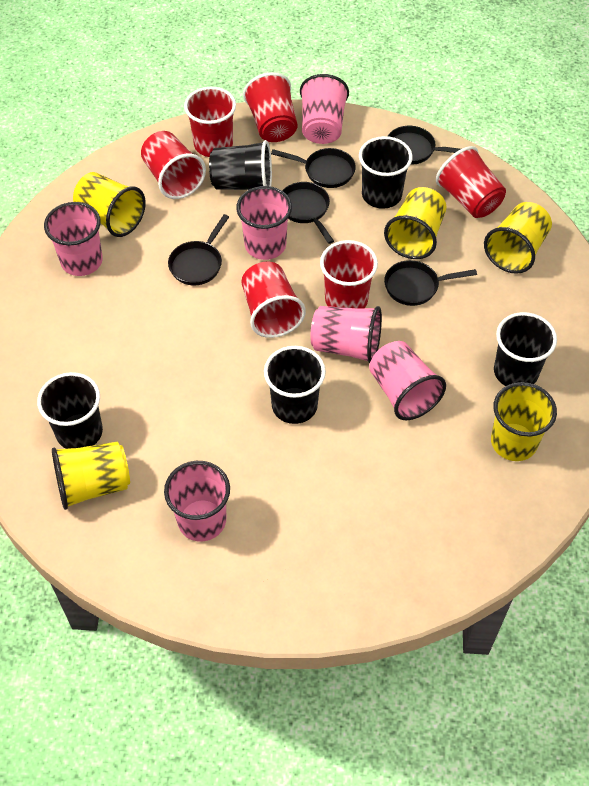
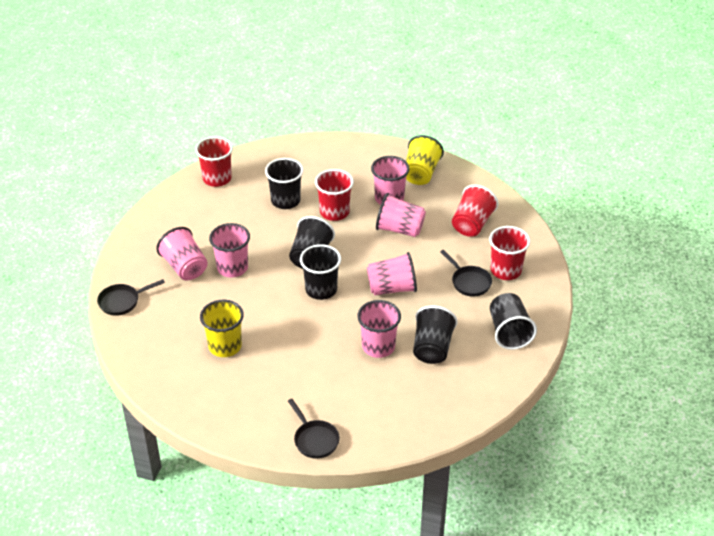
black pan: 5 -> 3
red cup: 6 -> 4
yellow cup: 5 -> 2

